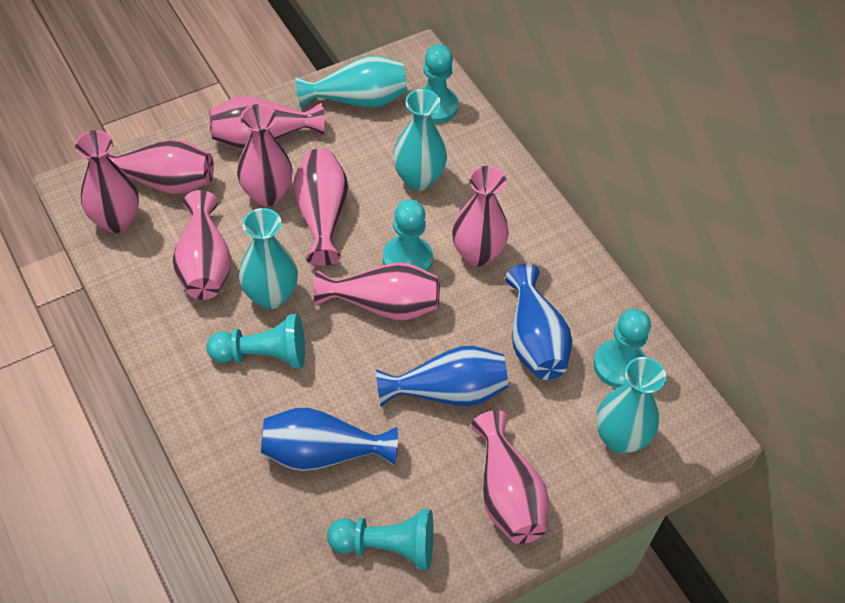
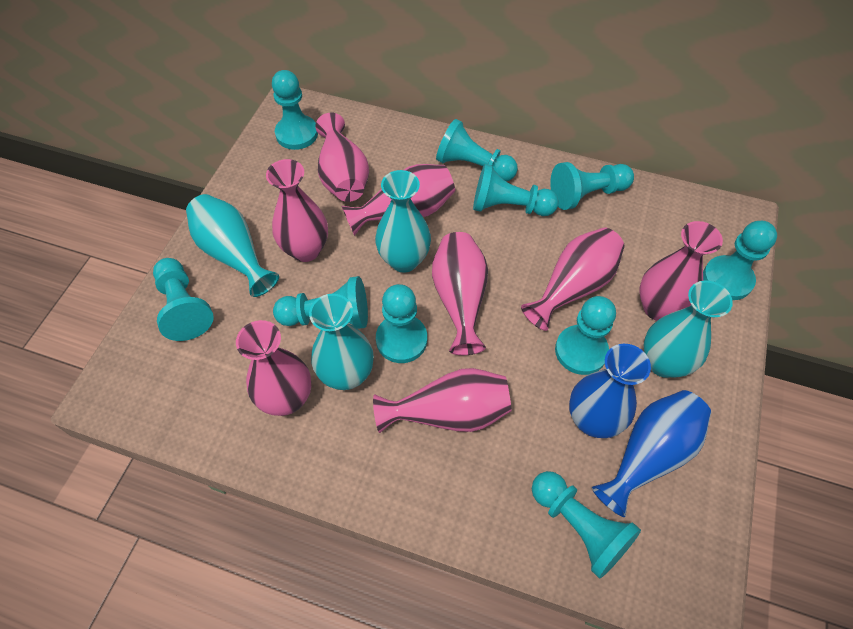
blue vase: 3 -> 2
pink vase: 9 -> 8
turquoise pawn: 5 -> 10

